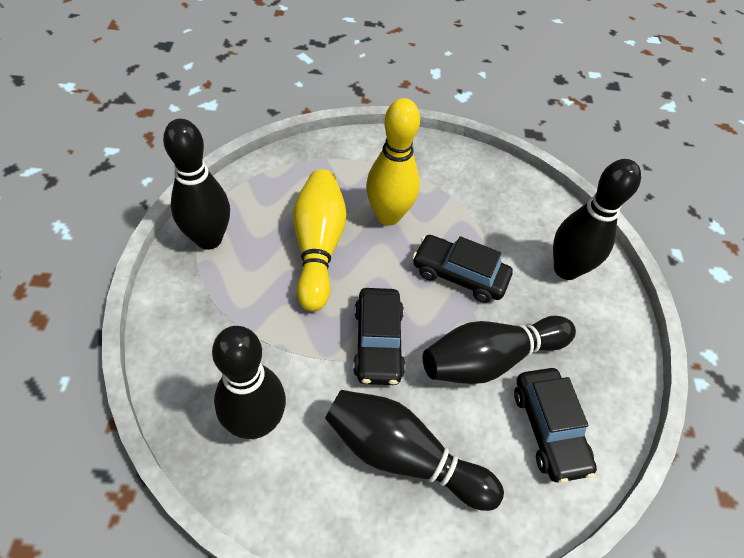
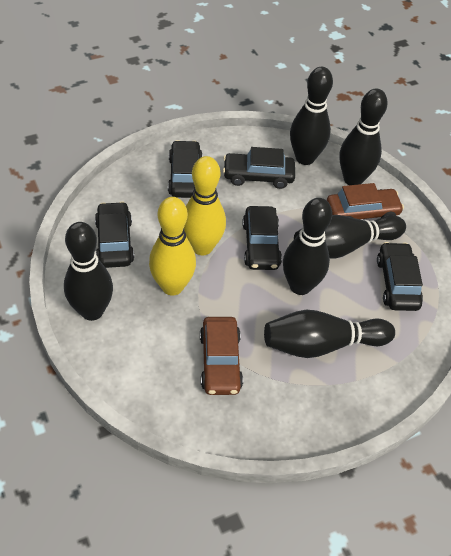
black bowling pin: 5 -> 6
black car: 3 -> 5
brown car: 0 -> 2

